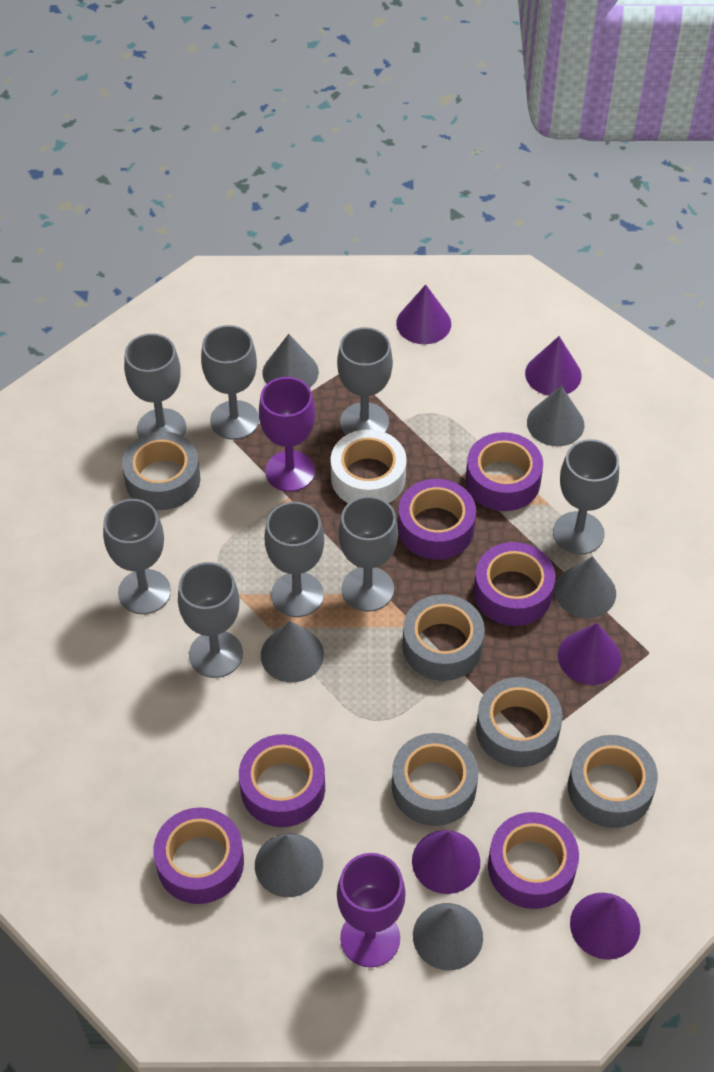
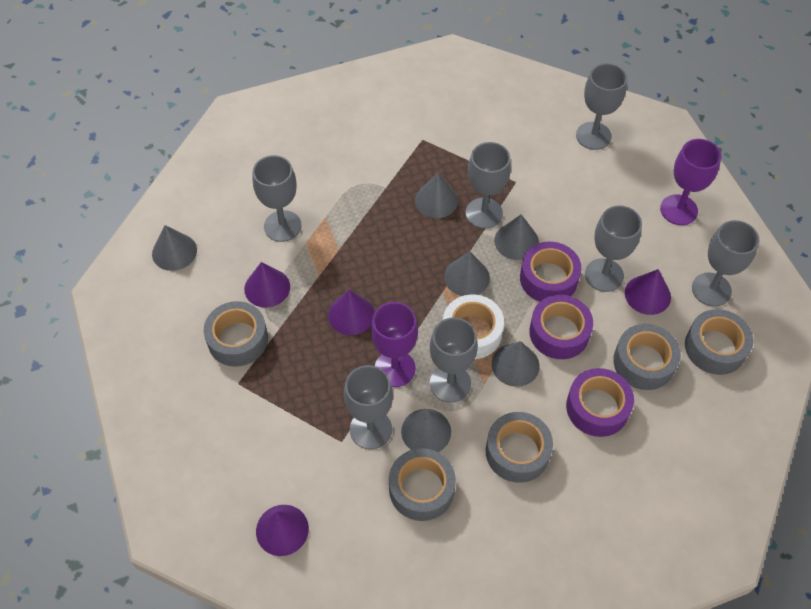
grey goblet: 8 -> 7
purple cone: 5 -> 4
purple tape: 6 -> 3

